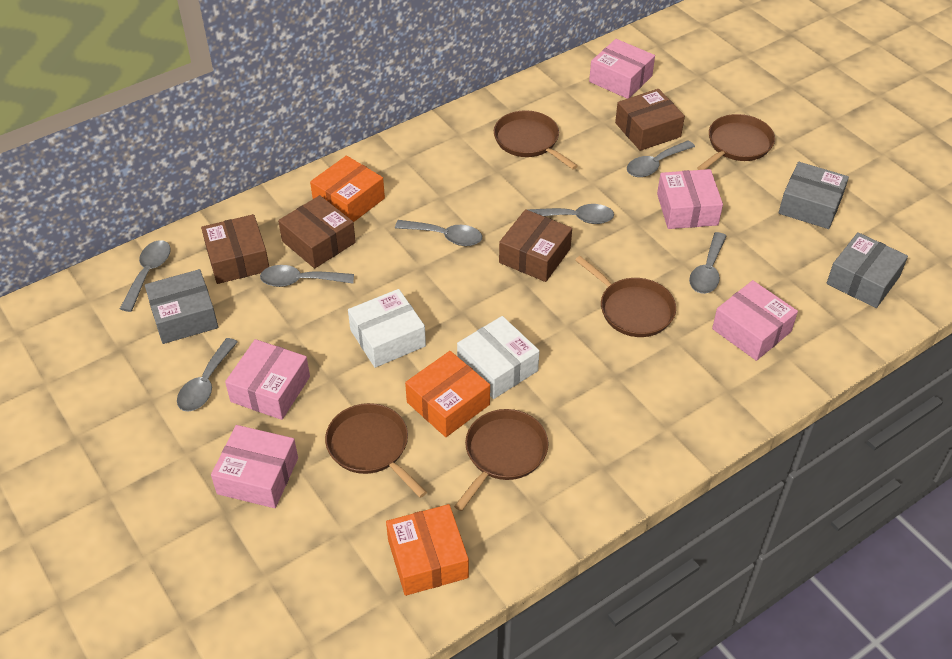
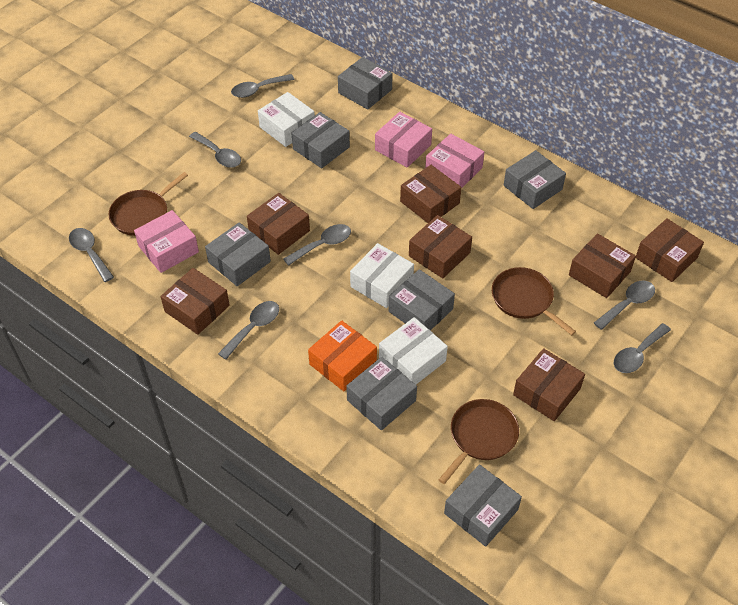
brown box: 4 -> 7
brown pan: 5 -> 3
grey box: 3 -> 7
orange box: 3 -> 1
pink box: 5 -> 3
white box: 2 -> 3

